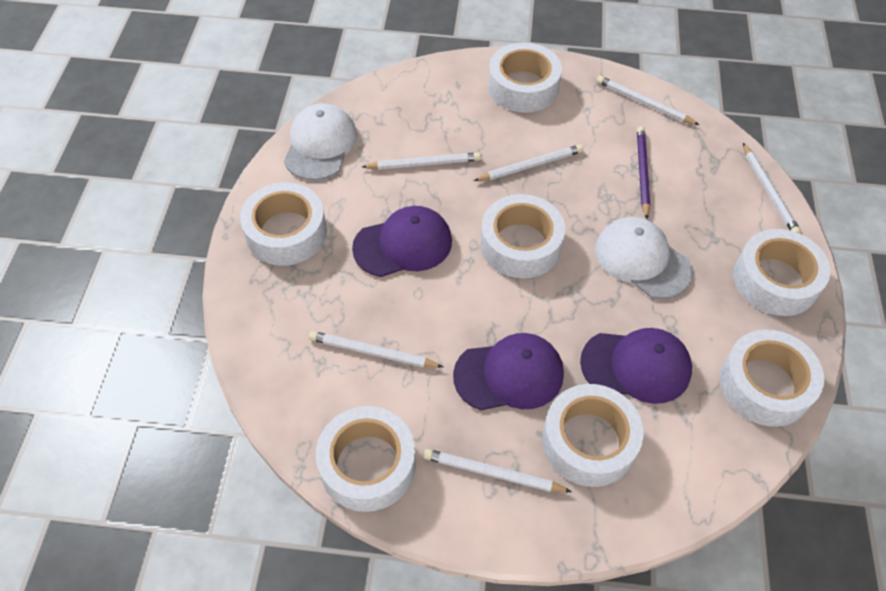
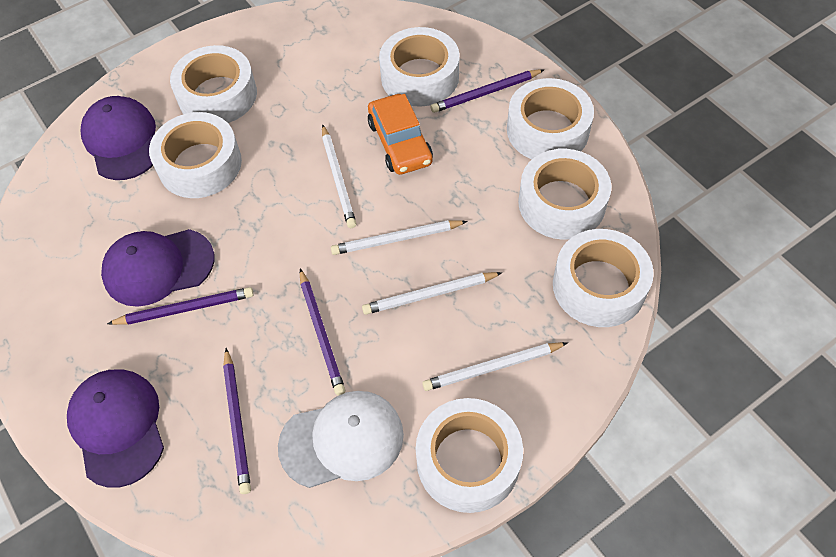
orange car: 0 -> 1
purple pencil: 1 -> 4
white cap: 2 -> 1
white pencil: 6 -> 4

